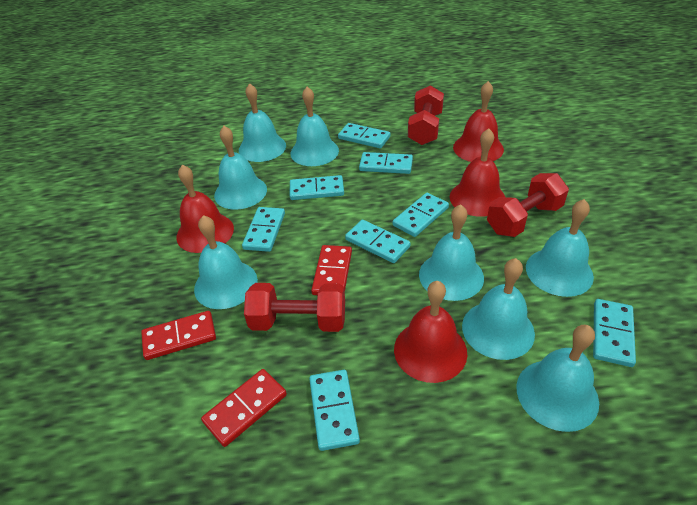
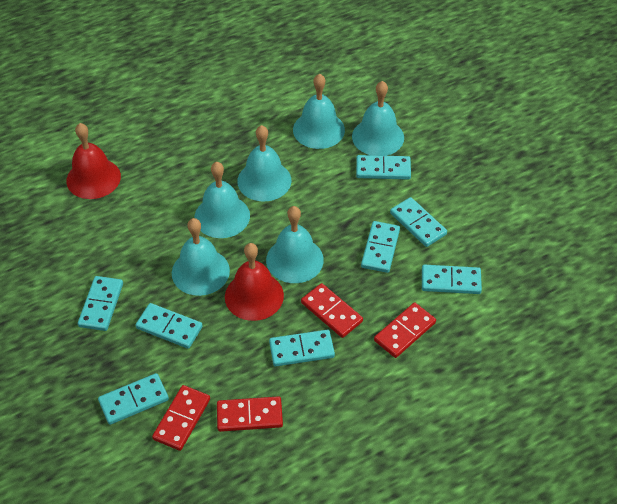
red bell: 4 -> 2
red domino: 3 -> 4
red dumbbell: 3 -> 0
turquoise bell: 8 -> 6

